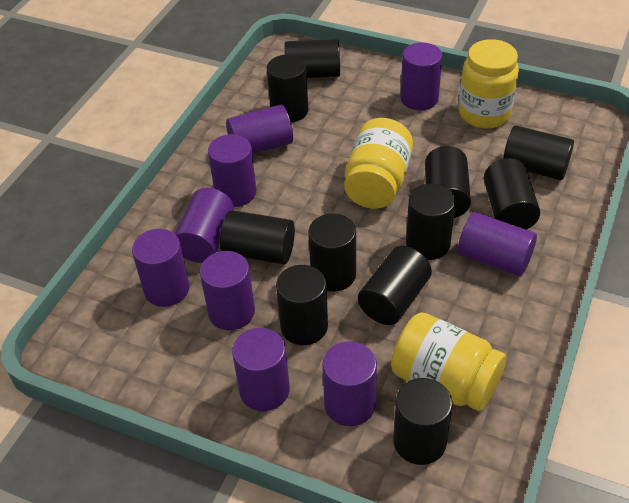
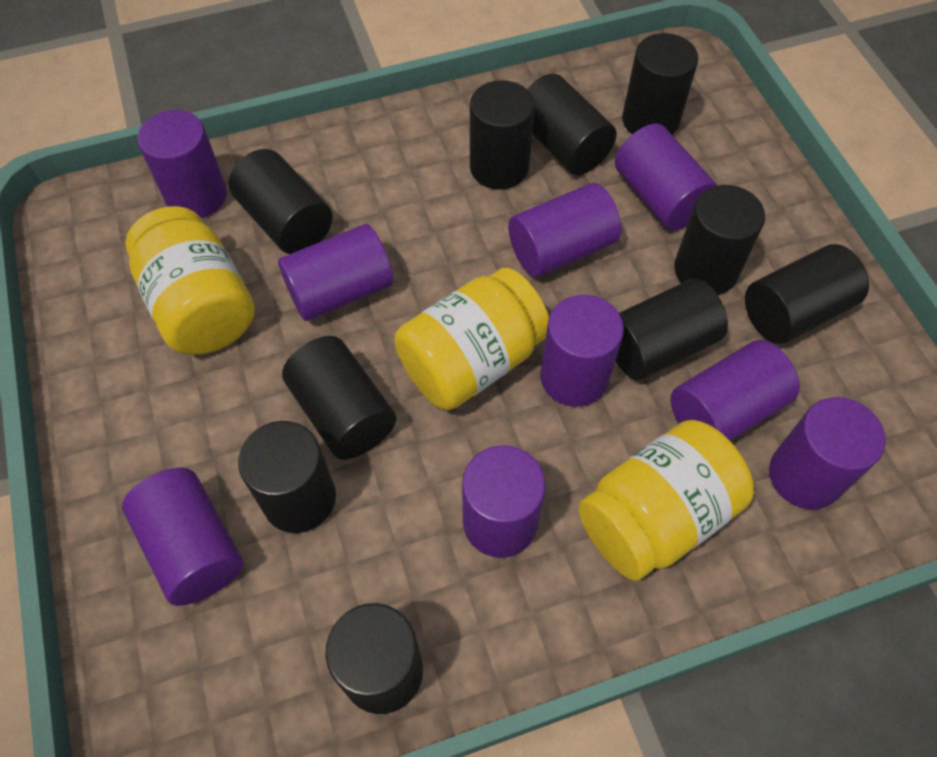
black cylinder: 11 -> 10

